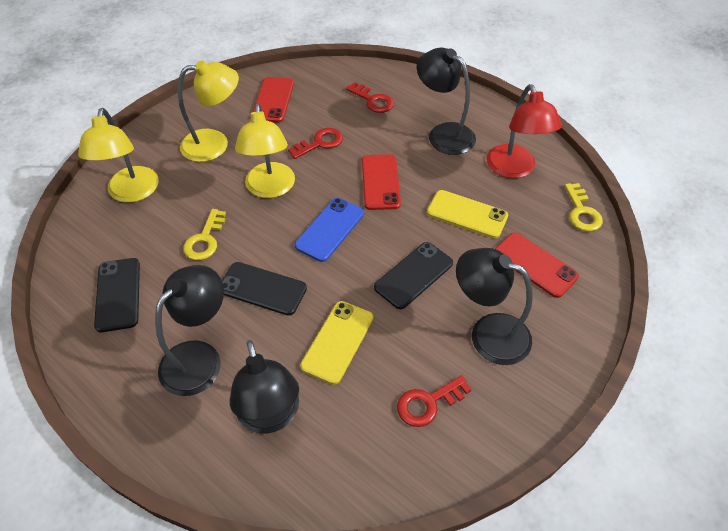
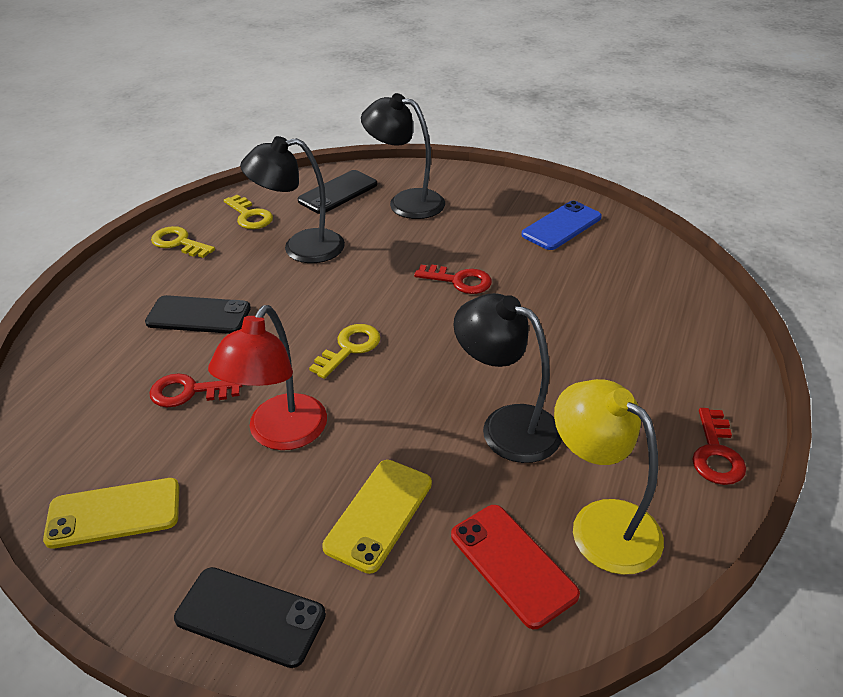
black lamp: 4 -> 3
red phone: 3 -> 1
yellow key: 2 -> 3
yellow lamp: 3 -> 1

